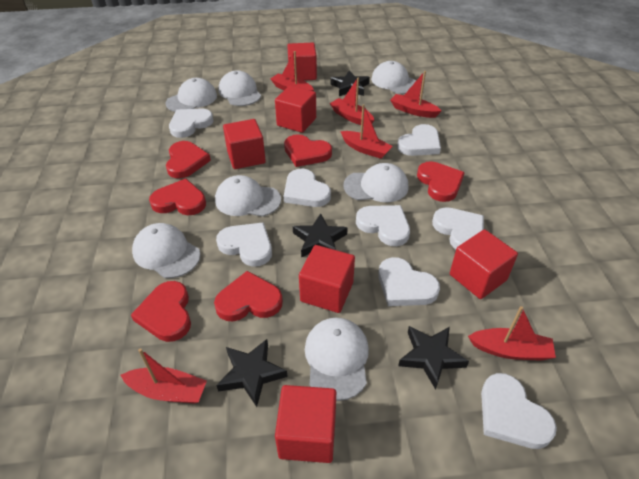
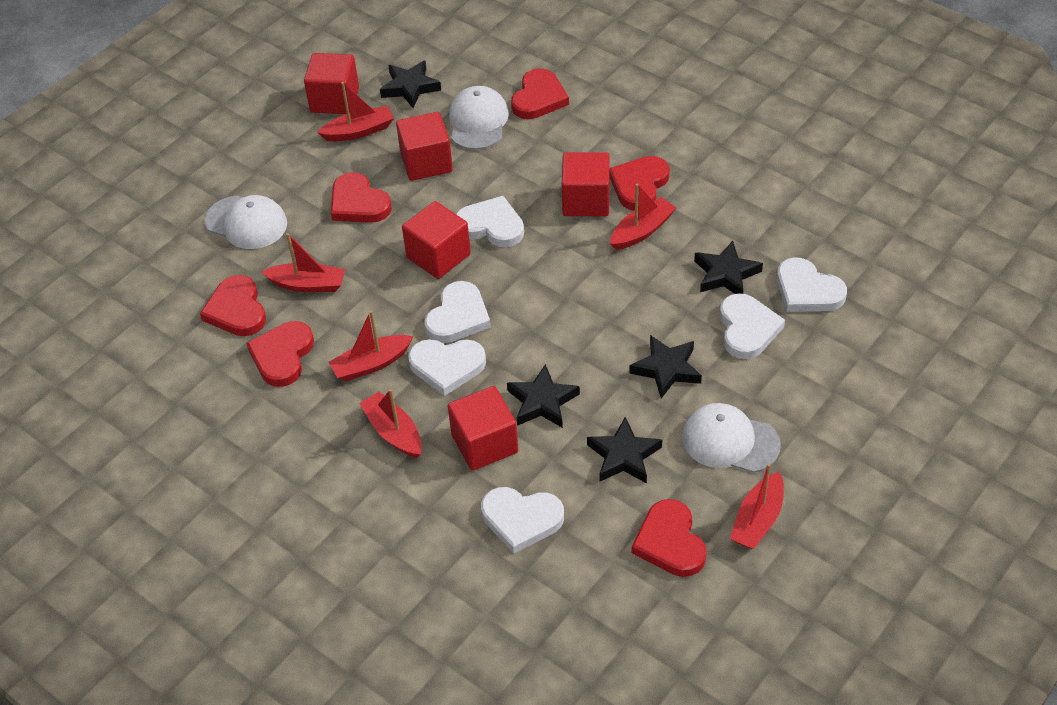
black star: 4 -> 5
red cube: 6 -> 5
white cap: 7 -> 3
white heart: 8 -> 6

